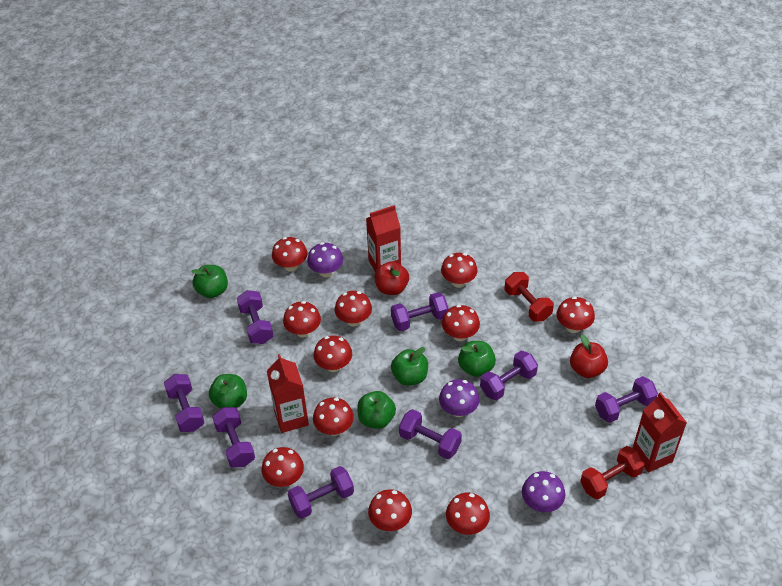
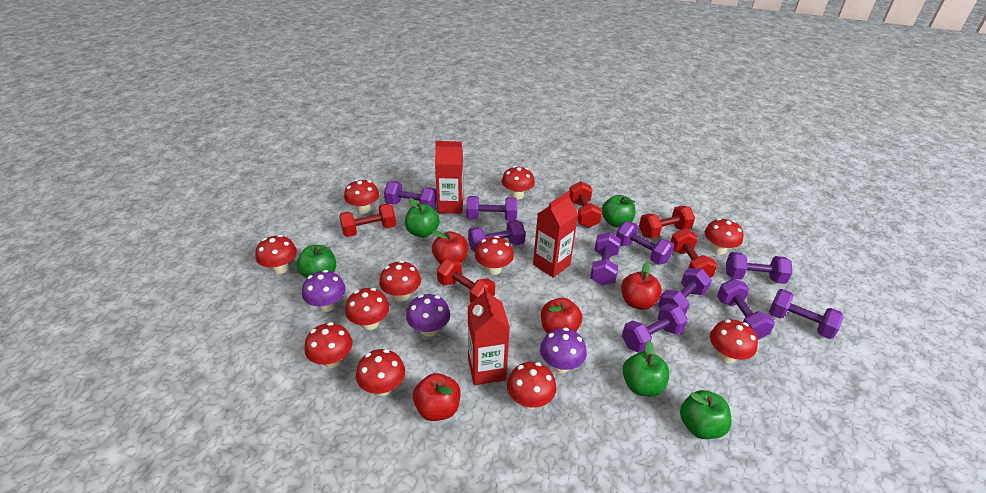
purple dumbbell: 8 -> 10
red apple: 2 -> 4
red dumbbell: 2 -> 5

